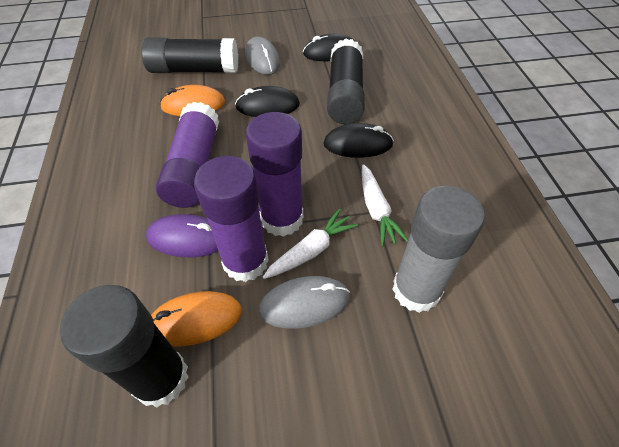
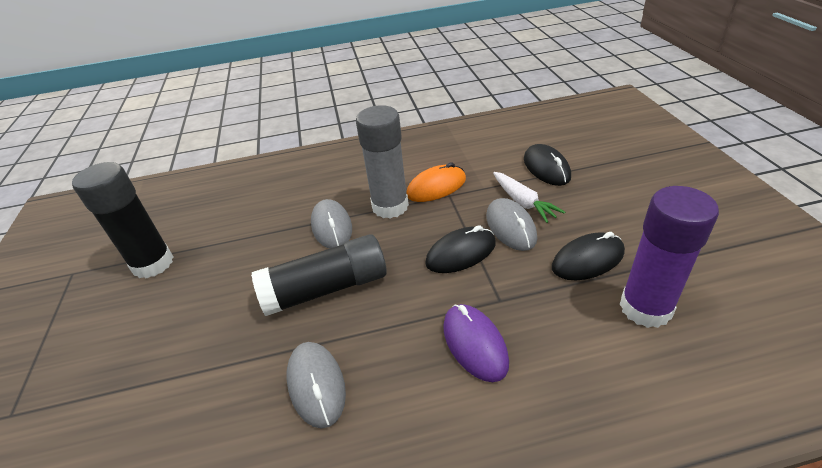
black glue stick: 3 -> 2
grey mouse: 2 -> 3
orange mouse: 2 -> 1
purple glue stick: 3 -> 1
white carrot: 2 -> 1

